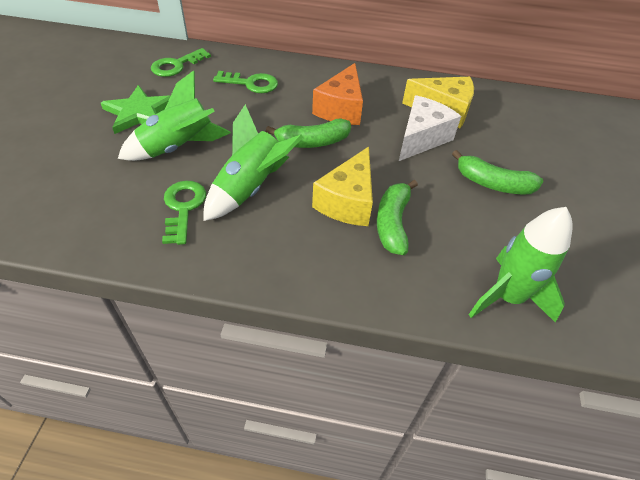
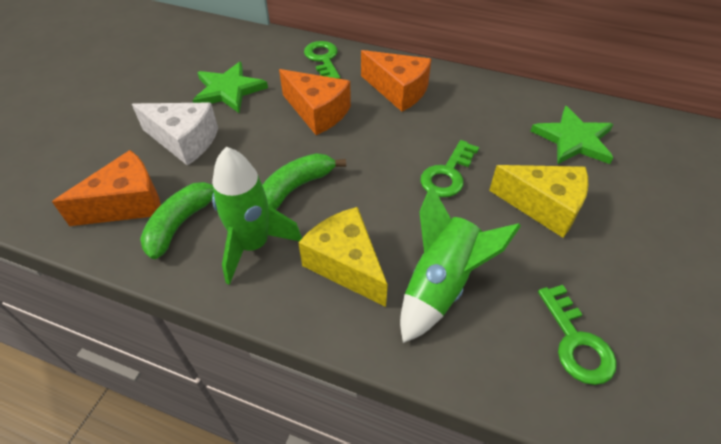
green banana: 3 -> 2
green rocket: 3 -> 2
green star: 1 -> 2
orange cheese: 1 -> 3

